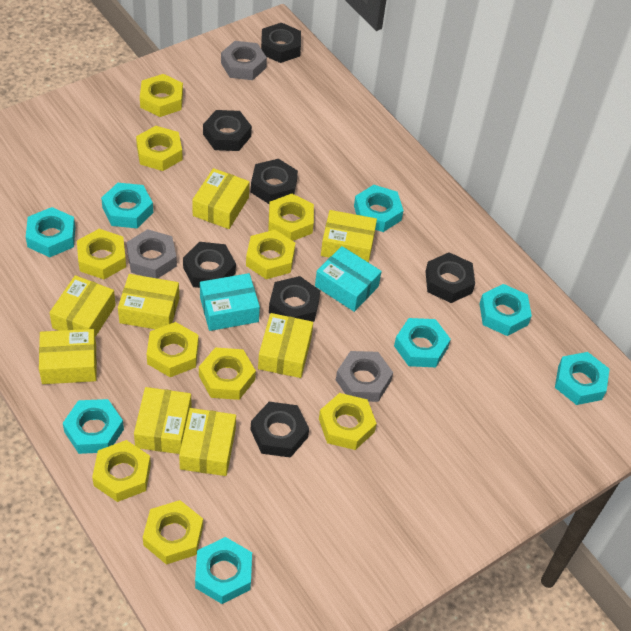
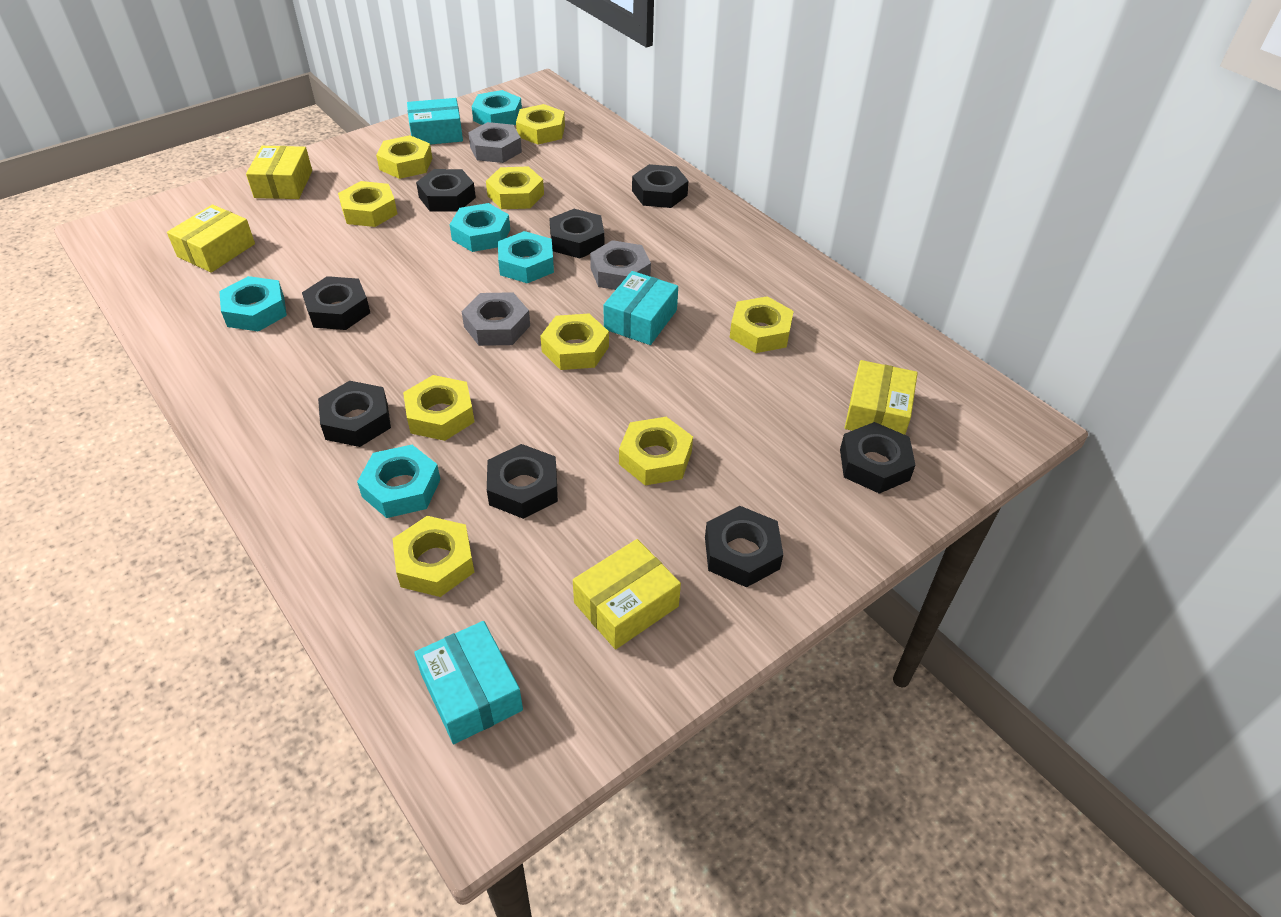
black nut: 7 -> 8
turquoise box: 2 -> 3
turquoise nut: 8 -> 5
yellow box: 8 -> 4
yellow nut: 10 -> 9

